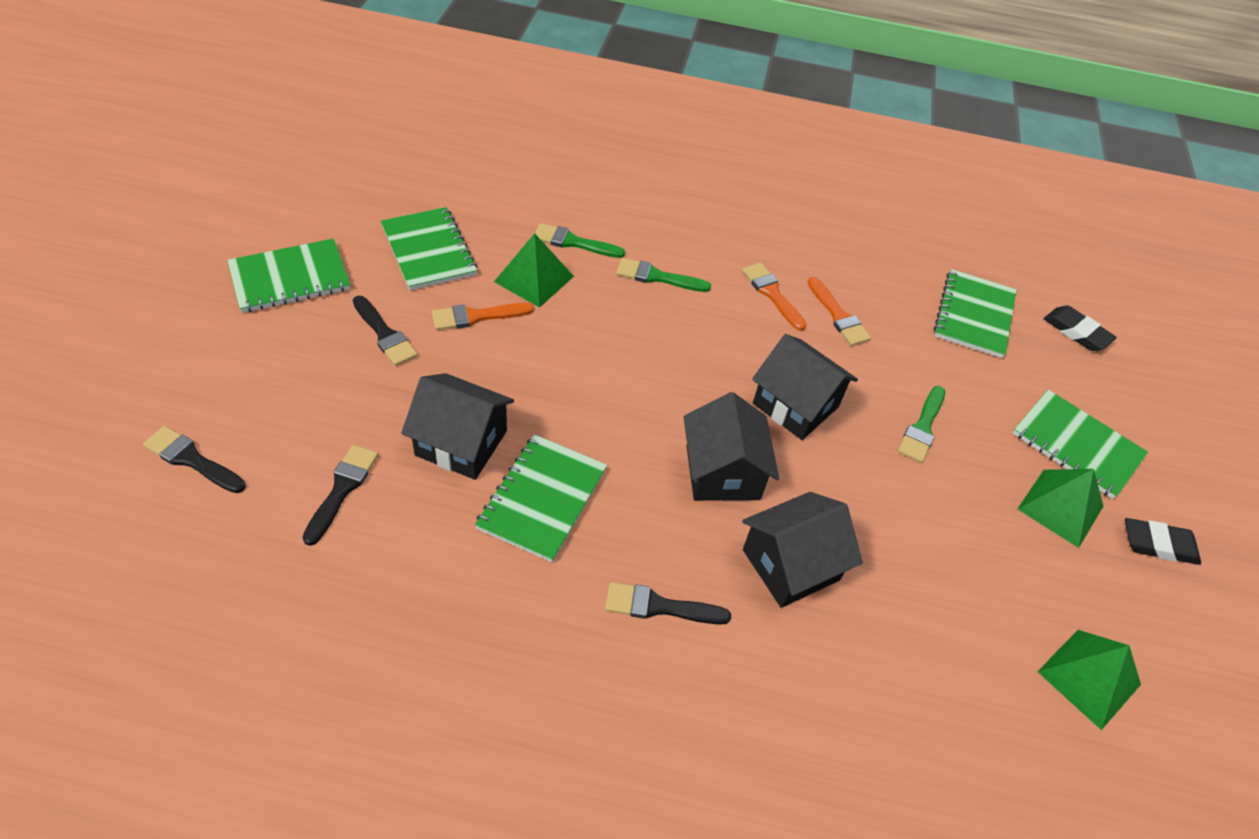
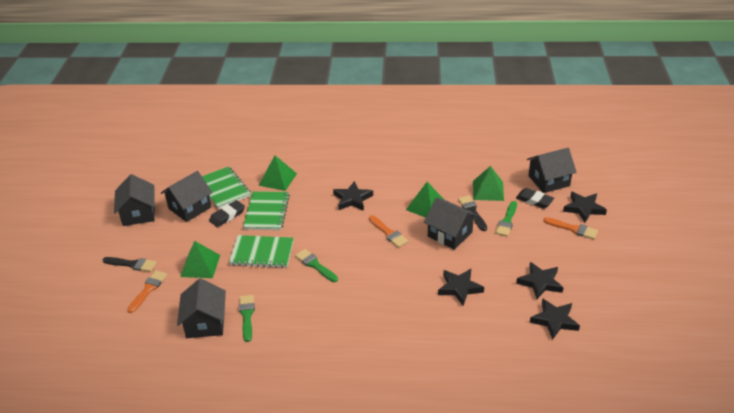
black brush: 4 -> 2
black house: 4 -> 5
black star: 0 -> 5
green notebook: 5 -> 3
green pyramid: 3 -> 4

